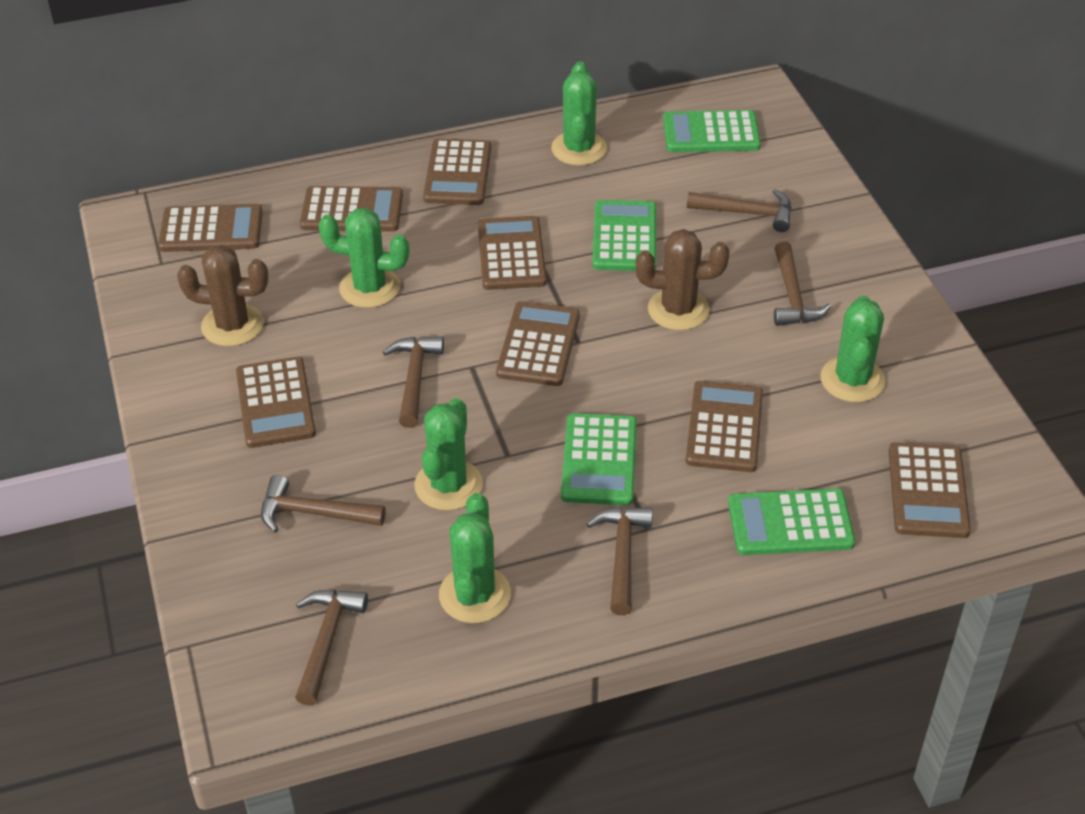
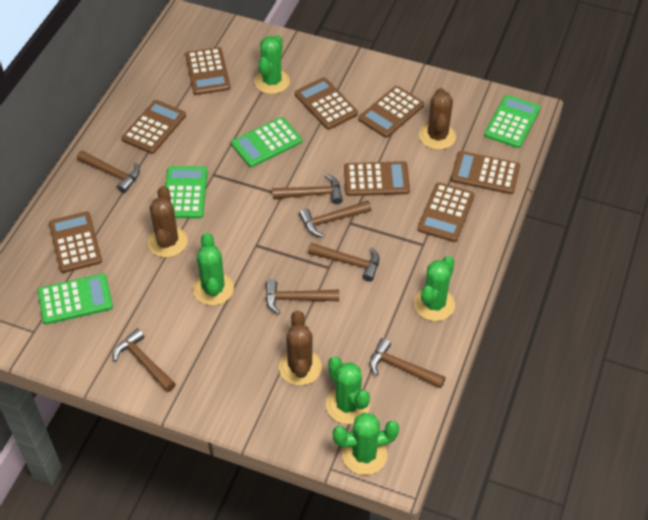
brown cactus: 2 -> 3
brown hammer: 6 -> 7

